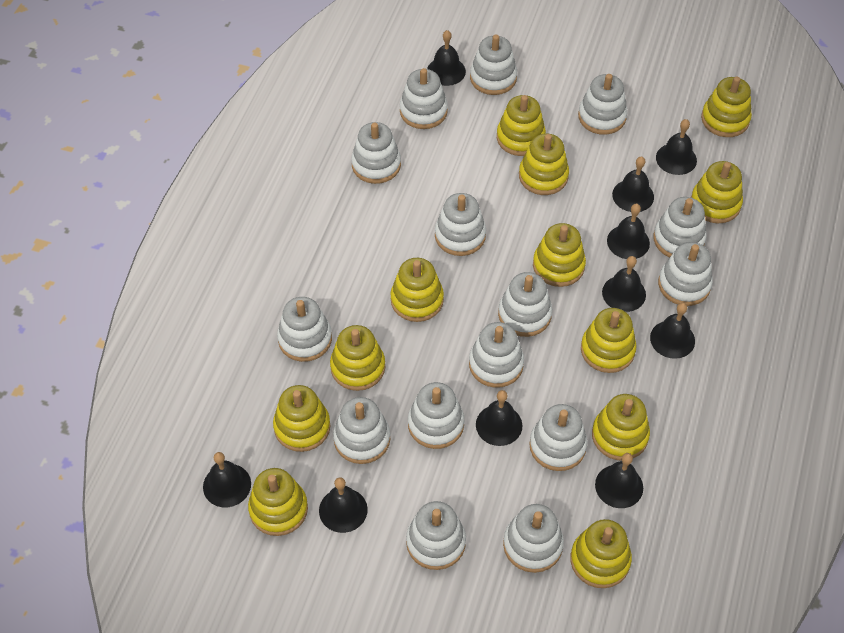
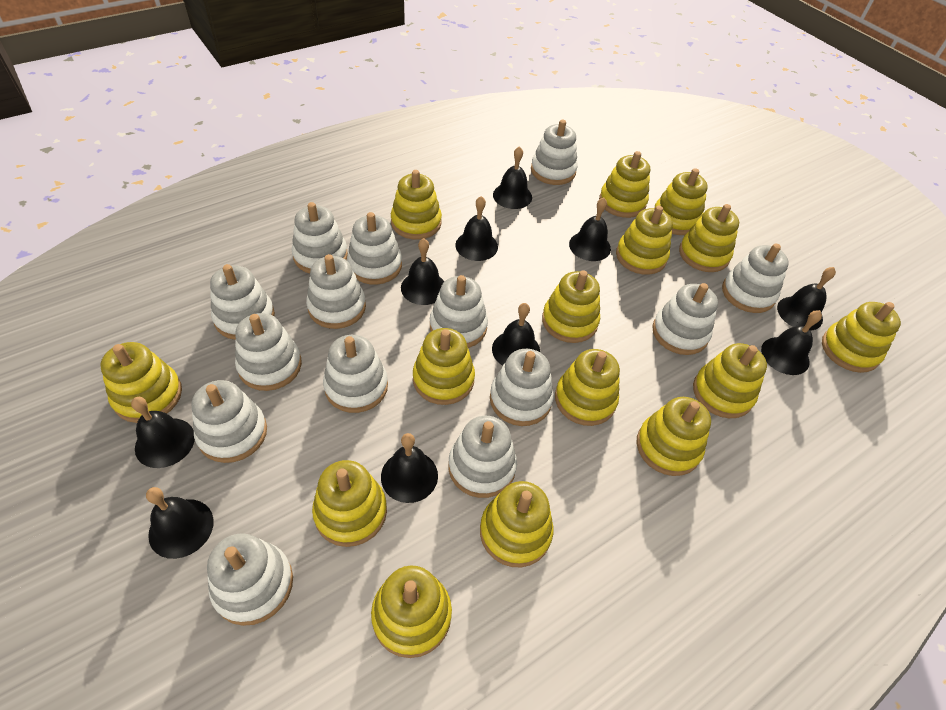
white stacking toy: 15 -> 14
yellow stacking toy: 12 -> 15

